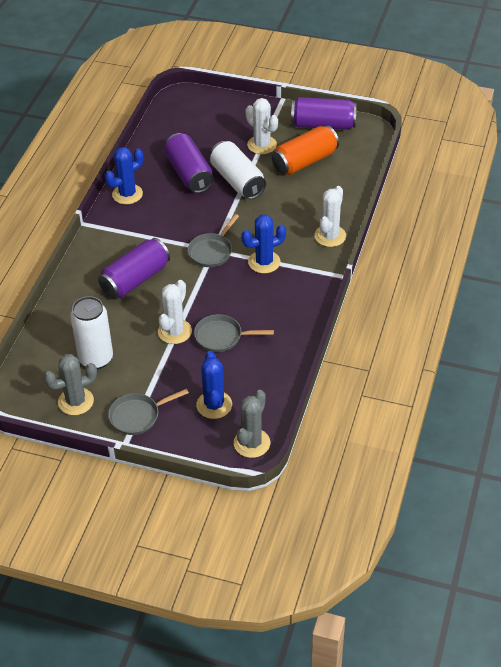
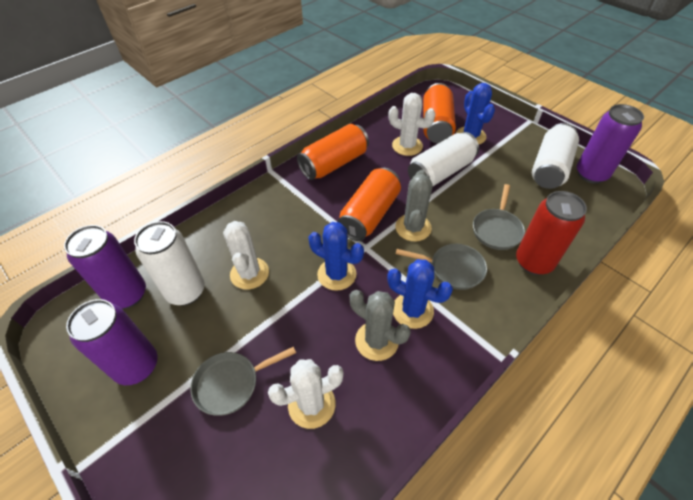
orange can: 1 -> 3
red can: 0 -> 1
white can: 2 -> 3

